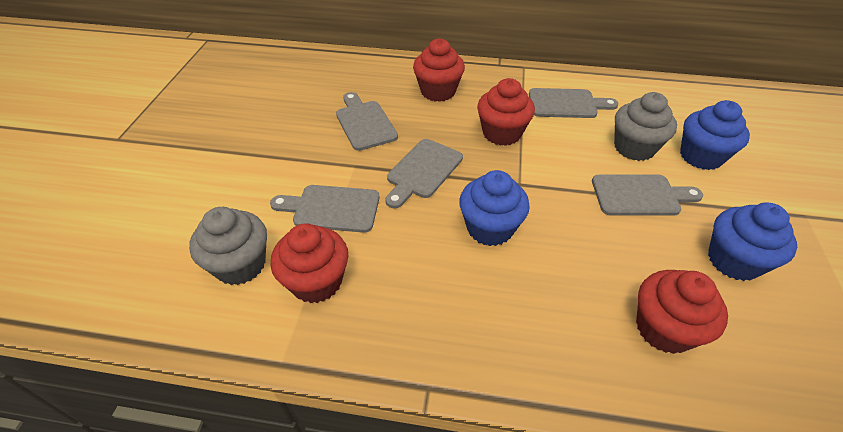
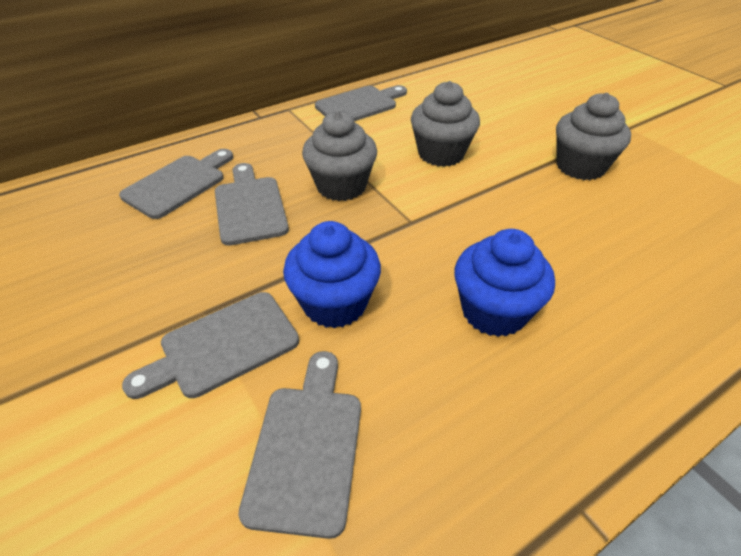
blue cupcake: 3 -> 2
grey cupcake: 2 -> 3
red cupcake: 4 -> 0

